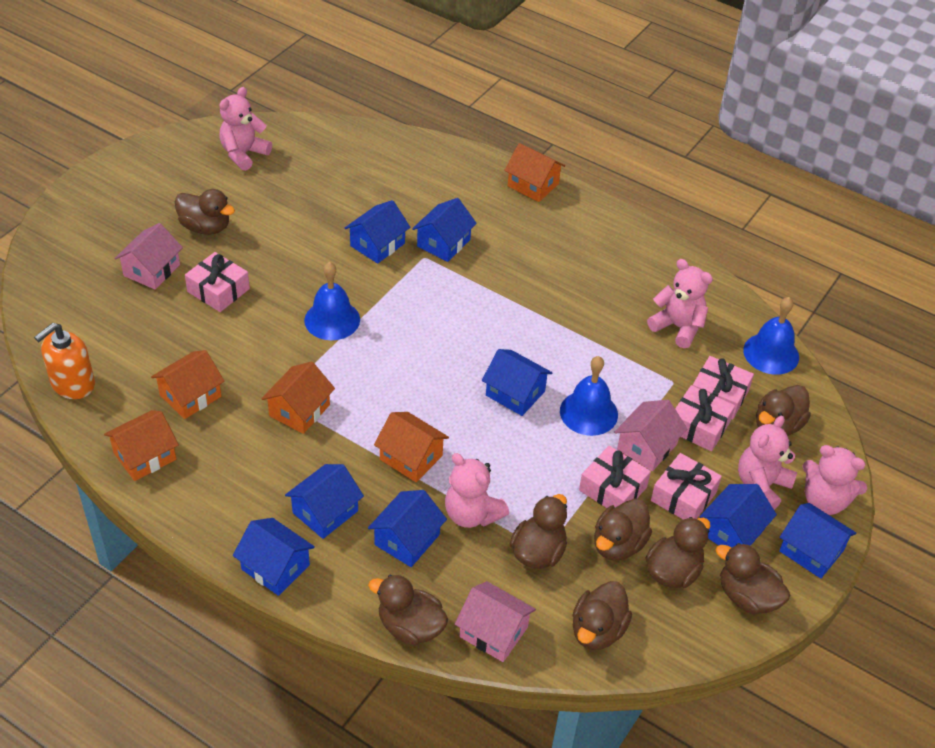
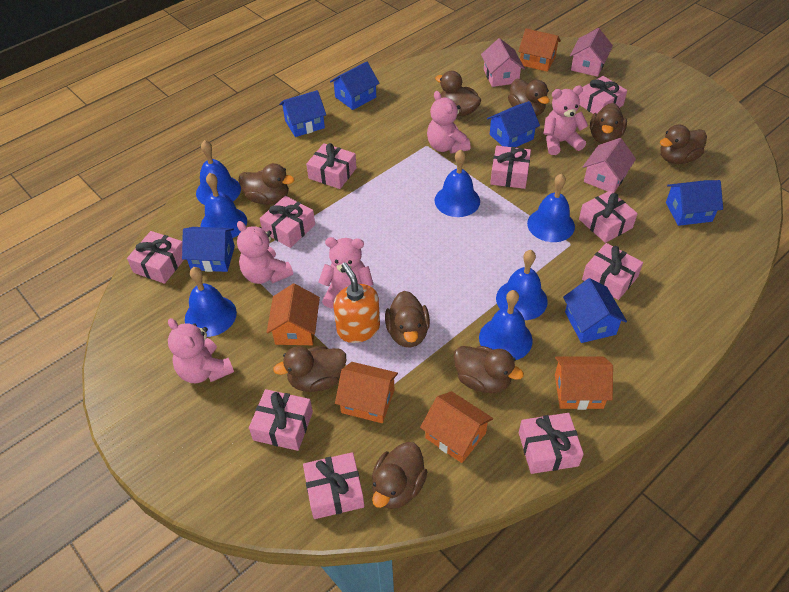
blue bell: 3 -> 7
blue house: 8 -> 6
brown duck: 8 -> 9
pink gift: 5 -> 10

